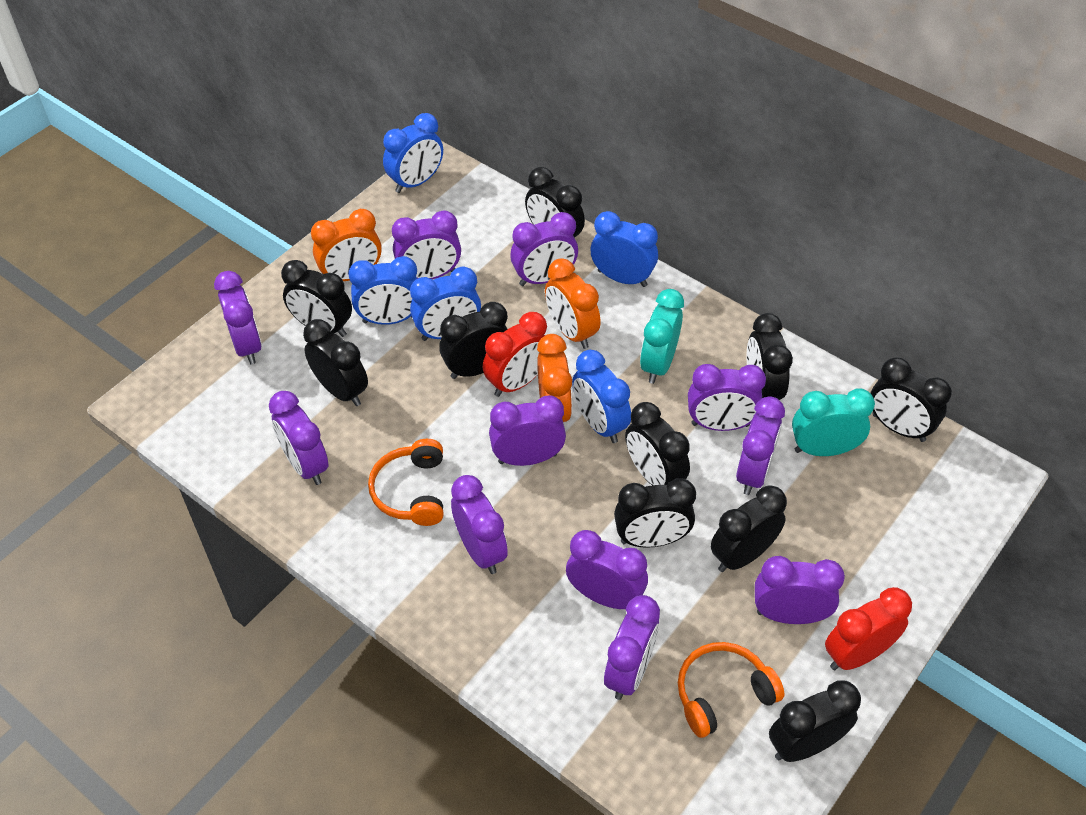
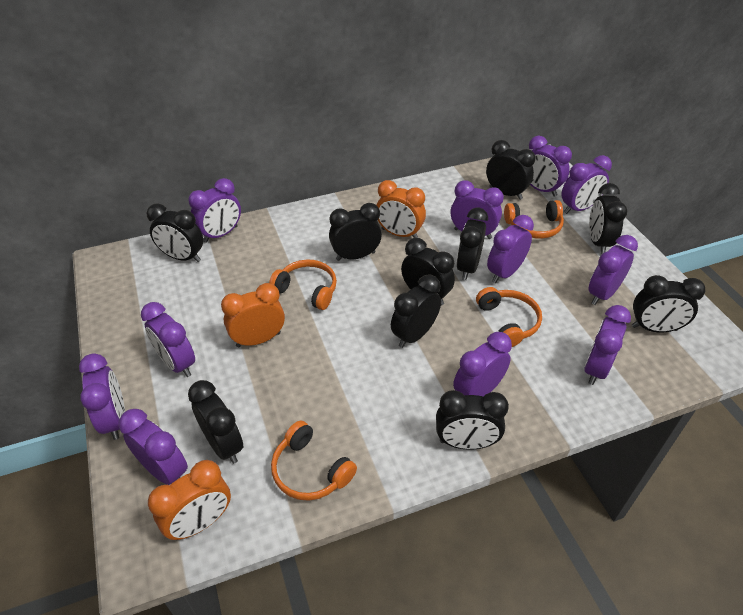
blue clock: 5 -> 0
orange headphones: 2 -> 4
red clock: 2 -> 0
turquoise clock: 2 -> 0

